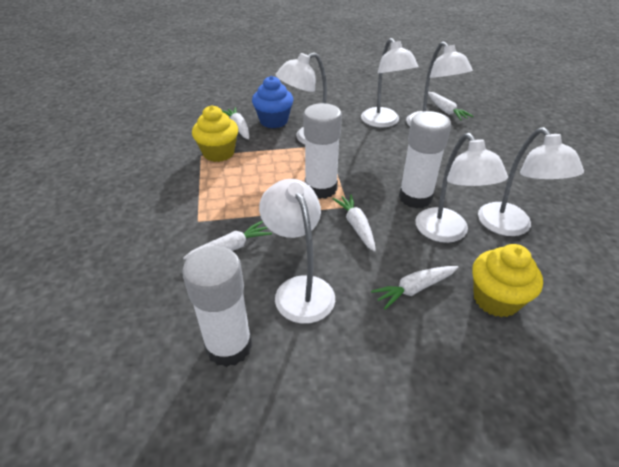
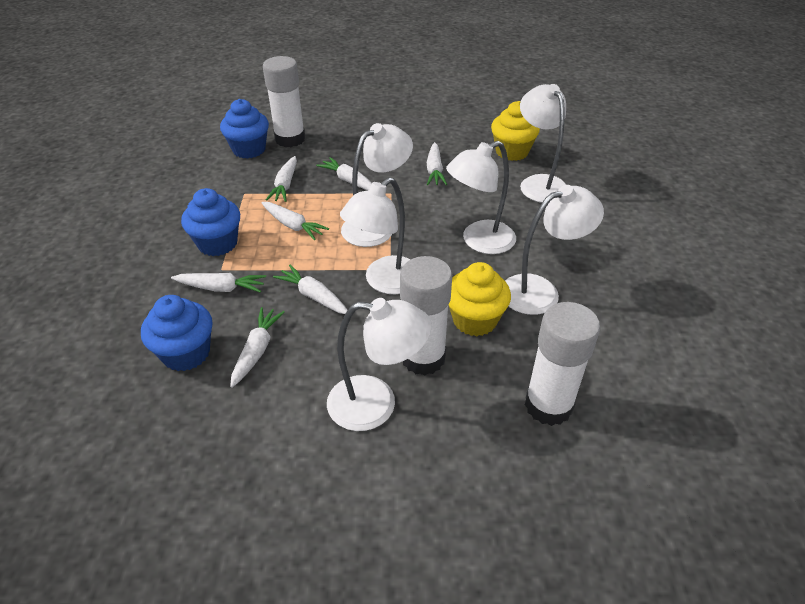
blue cupcake: 1 -> 3
white carrot: 5 -> 7

